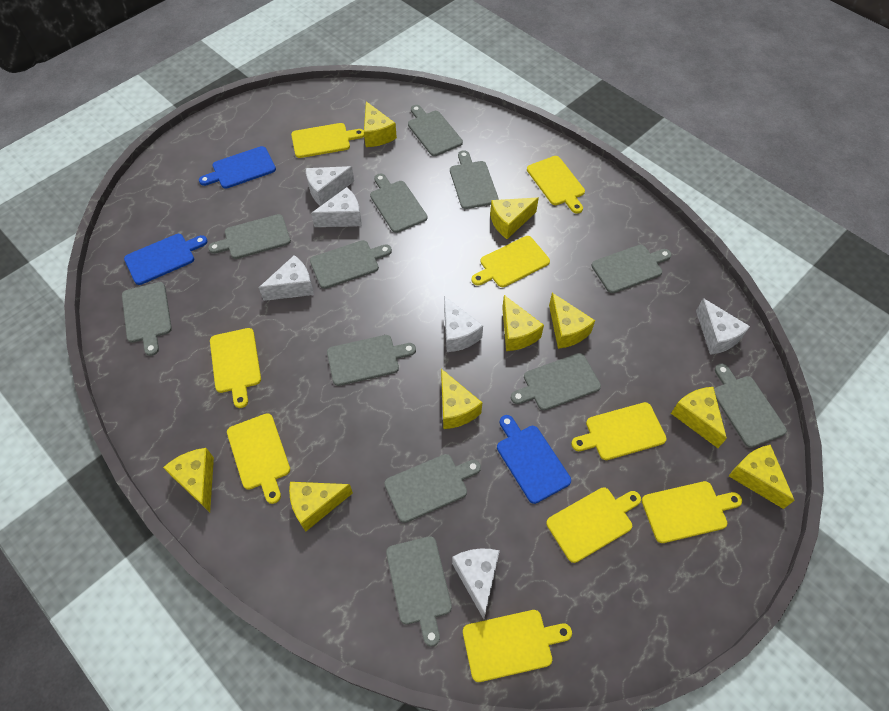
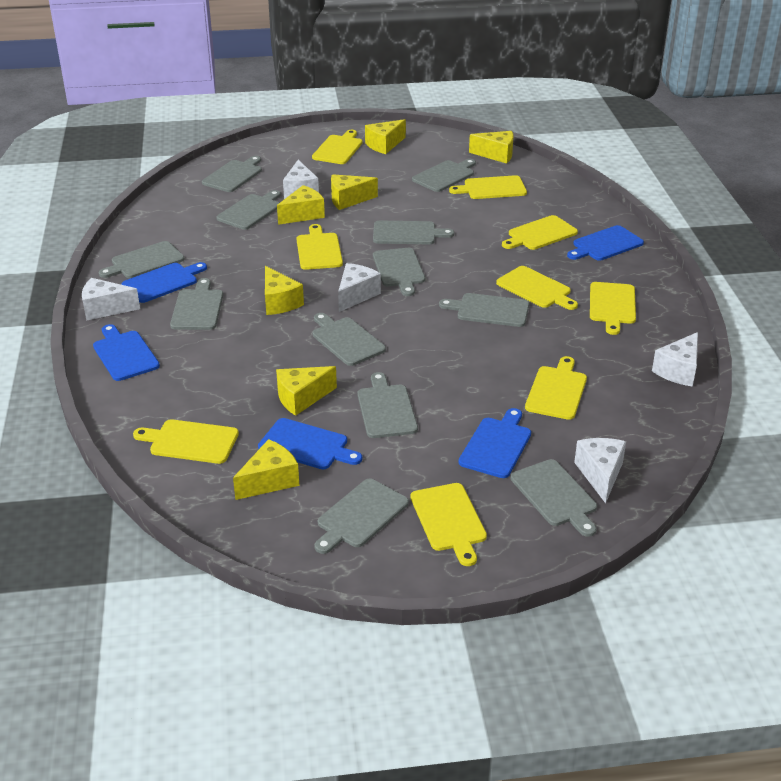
blue cutting board: 3 -> 5
white cheese: 6 -> 5
yellow cheese: 9 -> 7

